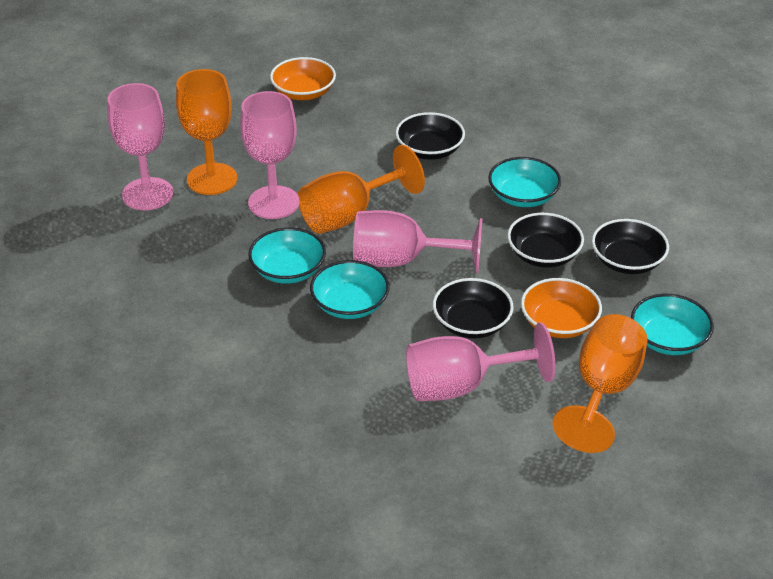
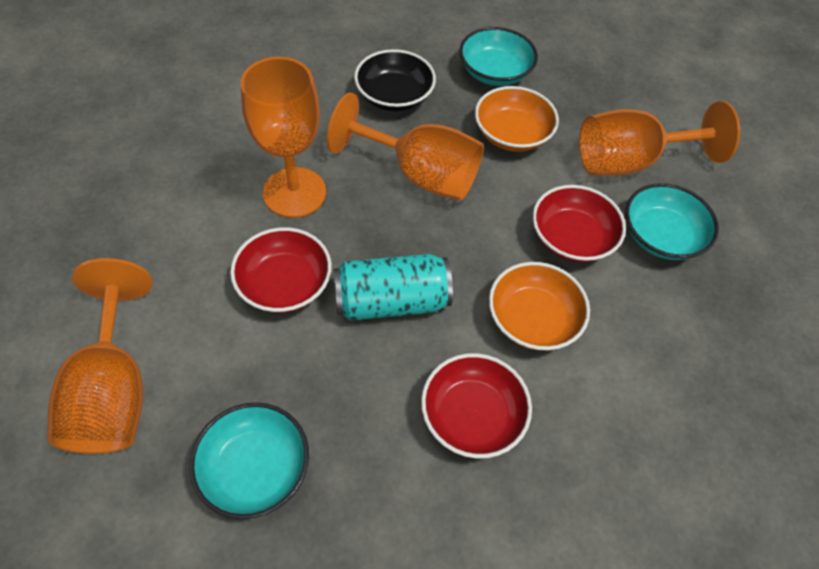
black bowl: 4 -> 1
orange goblet: 3 -> 4
pink goblet: 4 -> 0
red bowl: 0 -> 3
turquoise bowl: 4 -> 3
turquoise can: 0 -> 1

